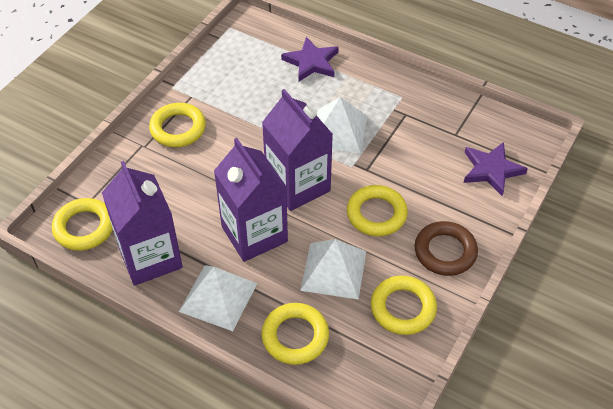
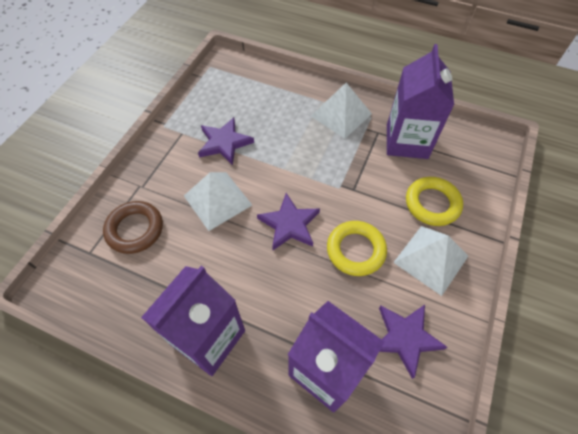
purple star: 2 -> 3
yellow ring: 5 -> 2

